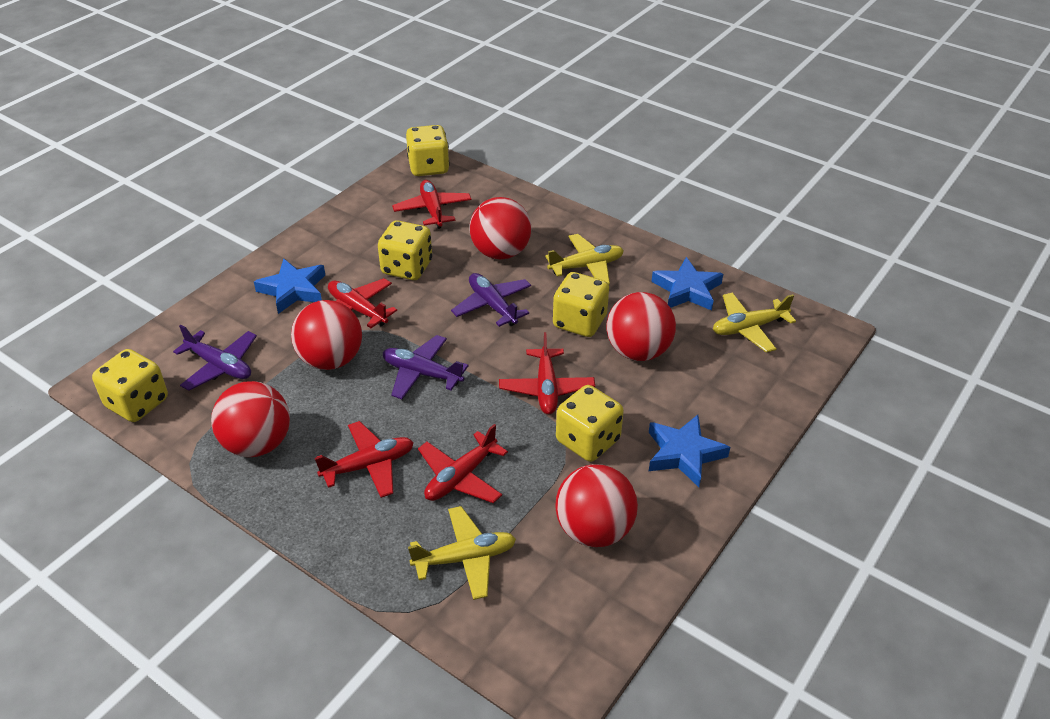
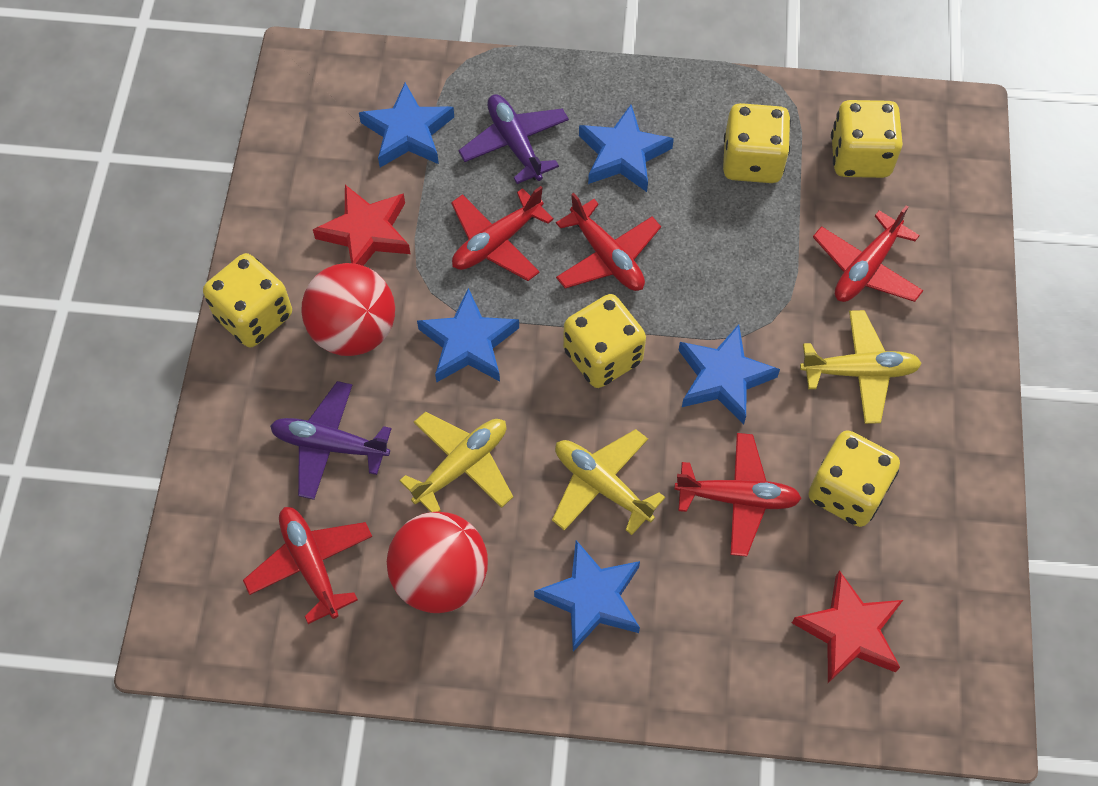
blue star: 3 -> 5
purple plane: 3 -> 2
red ball: 5 -> 2
red star: 0 -> 2

